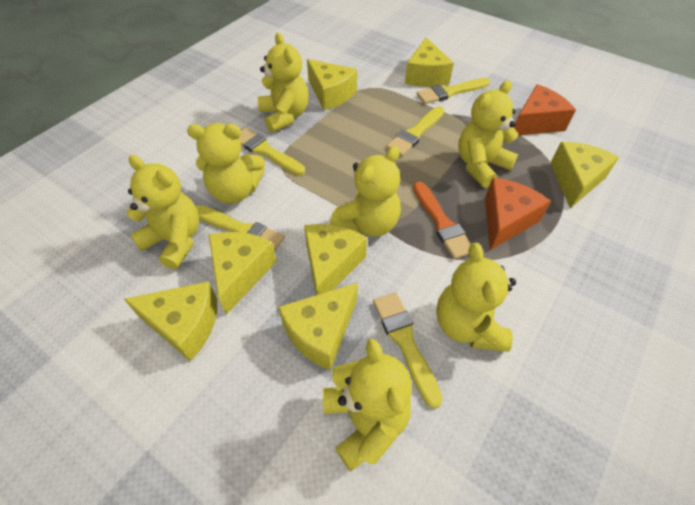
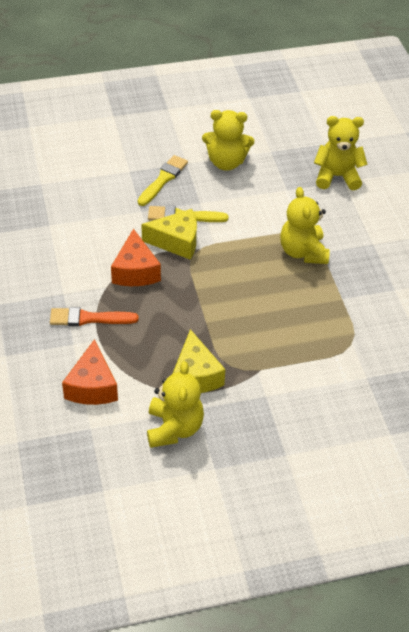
yellow brush: 5 -> 2
yellow cheese: 7 -> 2
yellow teddy bear: 7 -> 4

